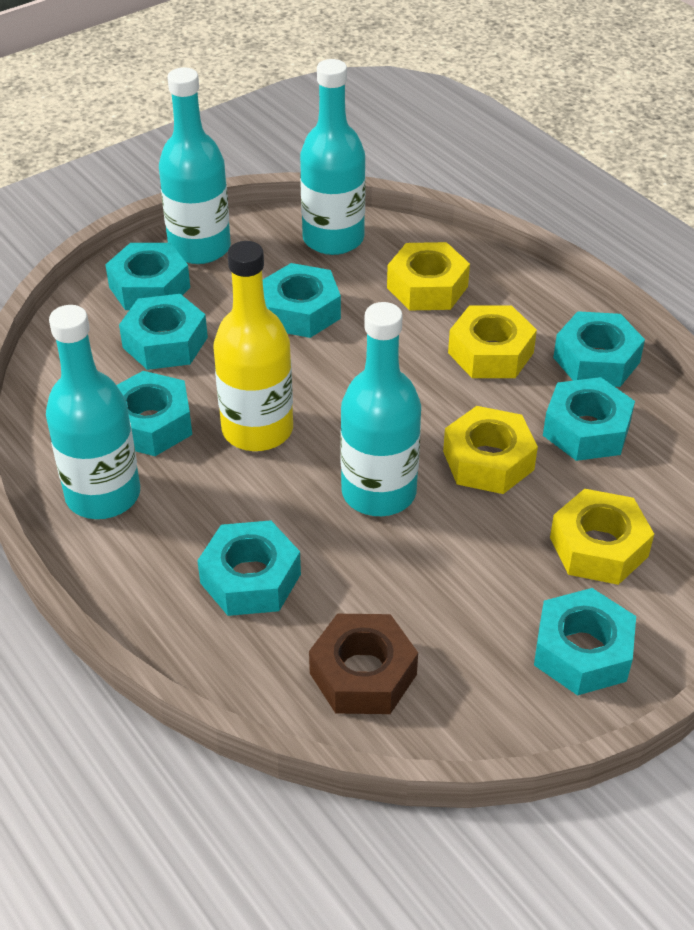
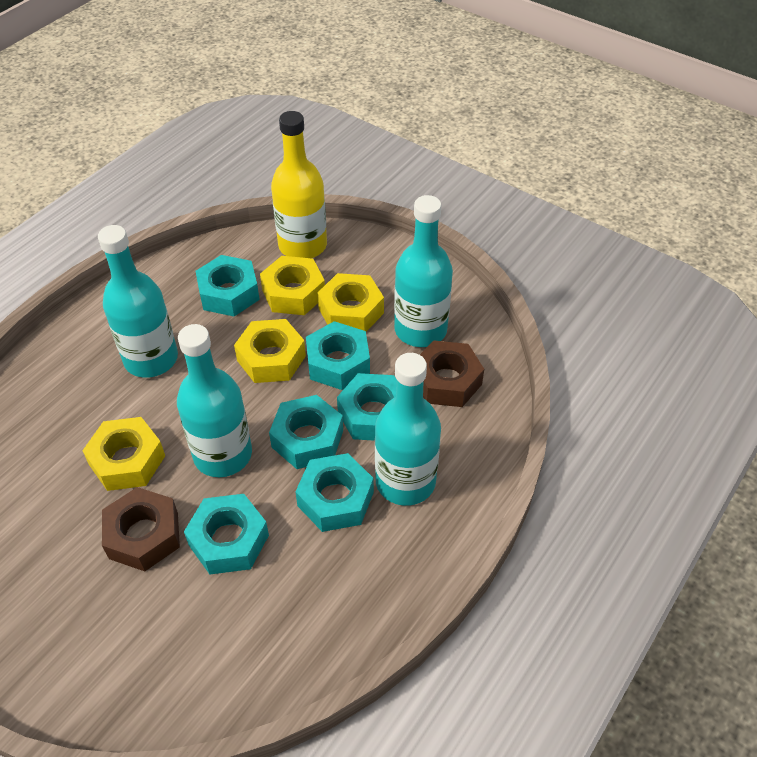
brown nut: 1 -> 2
turquoise nut: 8 -> 6

